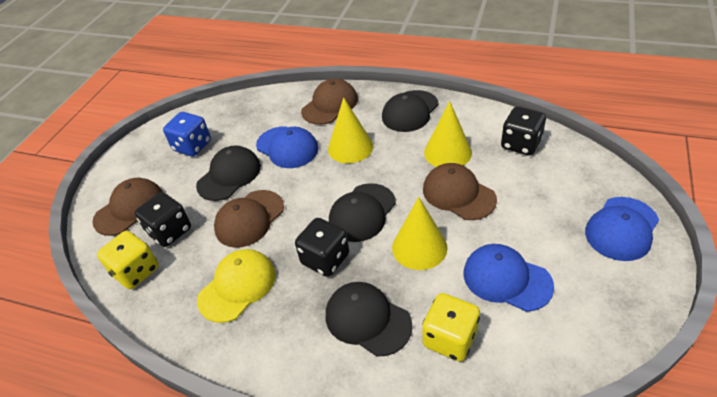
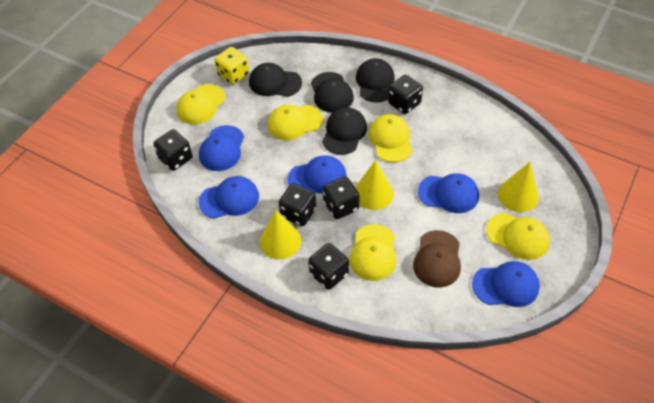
black dice: 3 -> 5
blue cap: 3 -> 5
blue dice: 1 -> 0
brown cap: 4 -> 1
yellow cap: 1 -> 5
yellow dice: 2 -> 1

